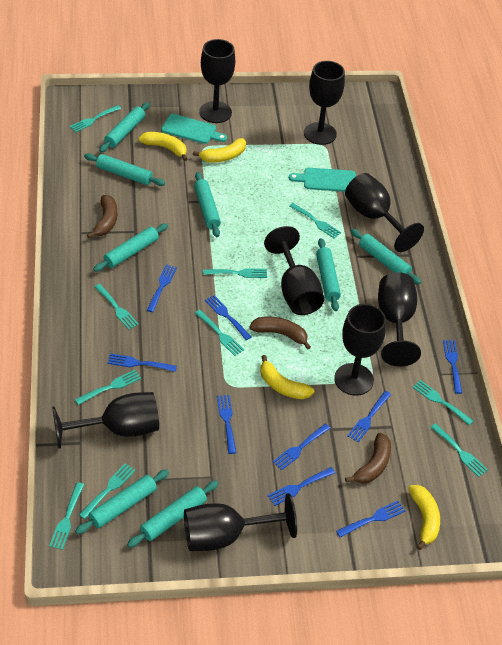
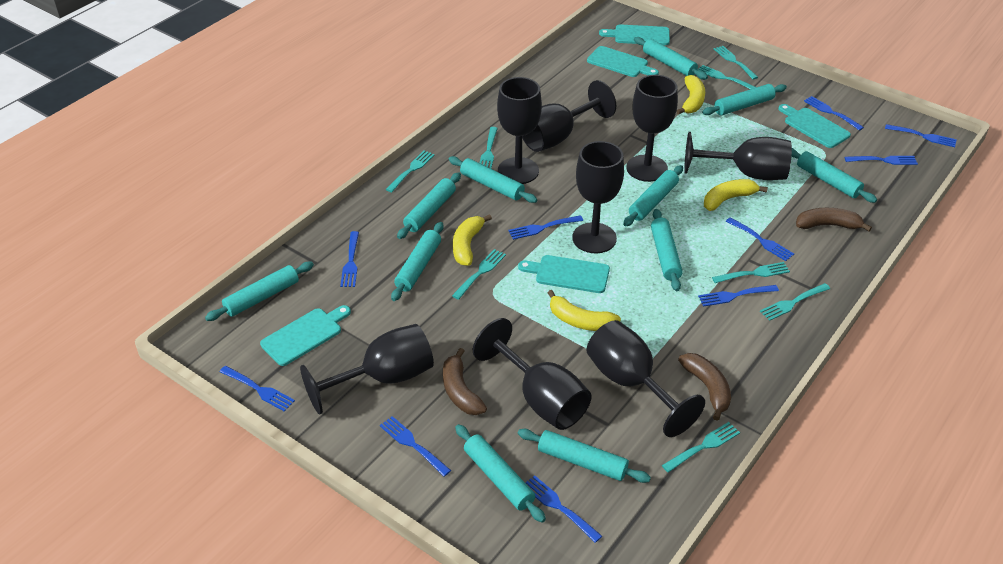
blue fork: 9 -> 10
turquoise cutting board: 2 -> 5
turquoise fork: 10 -> 8
turquoise rolling pin: 8 -> 11

